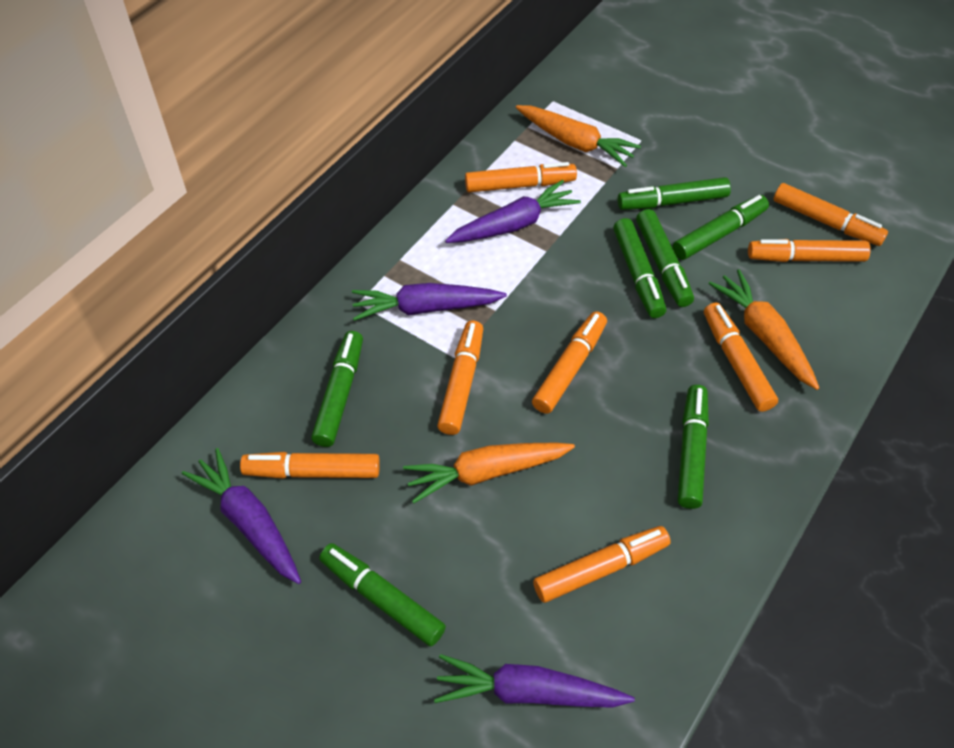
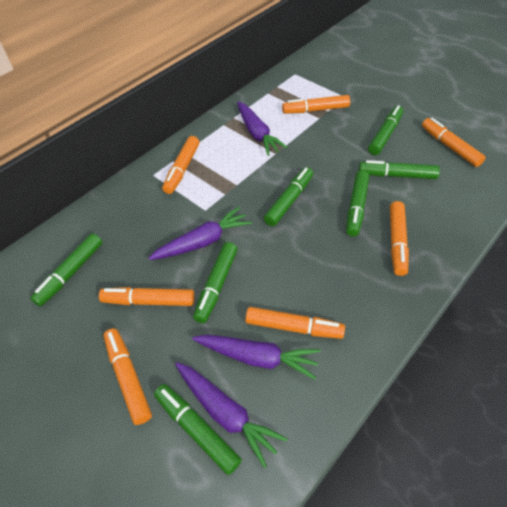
orange carrot: 3 -> 0
orange marker: 8 -> 7

